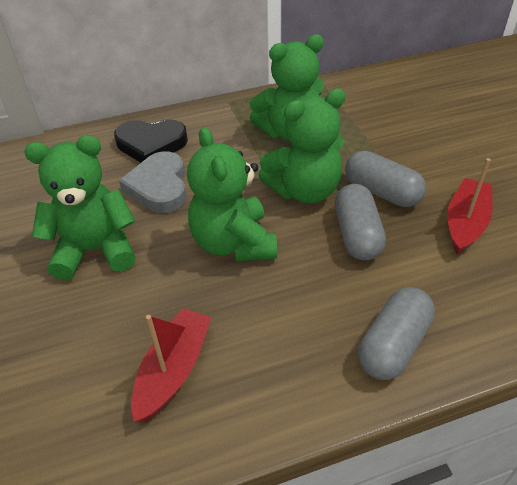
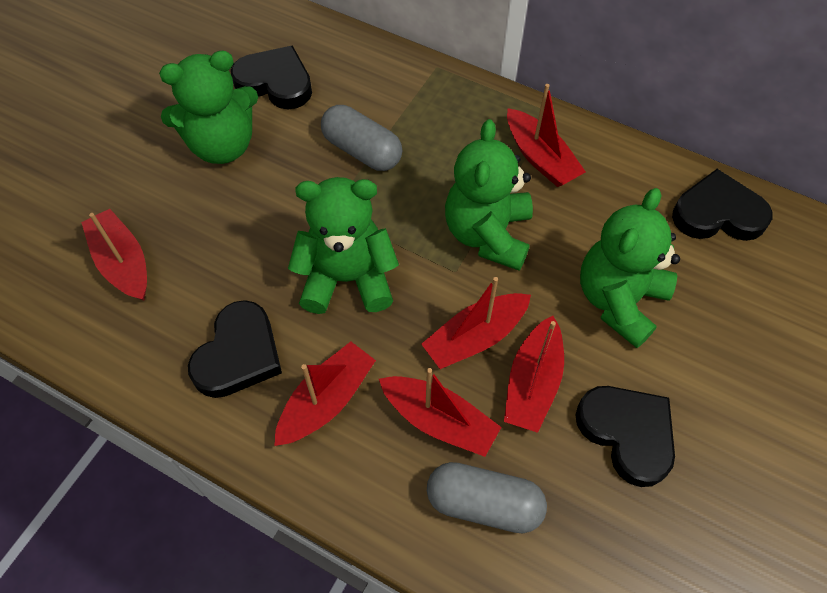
black heart: 1 -> 4
grey capsule: 3 -> 2
grey heart: 1 -> 0
red boat: 2 -> 6

